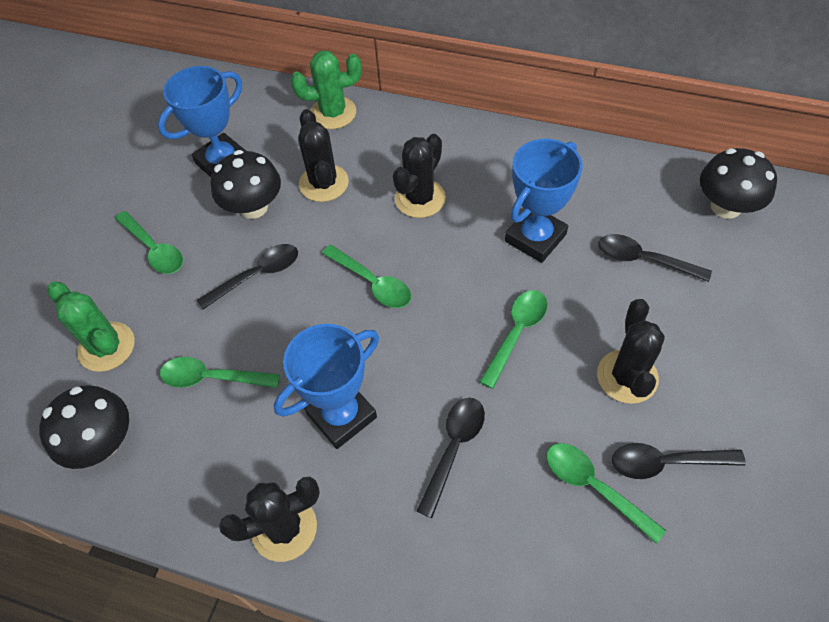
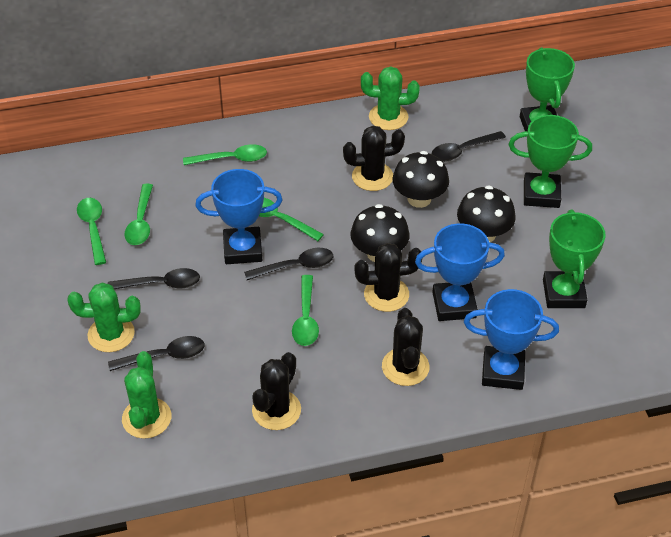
green cactus: 2 -> 3
green trophy: 0 -> 3

